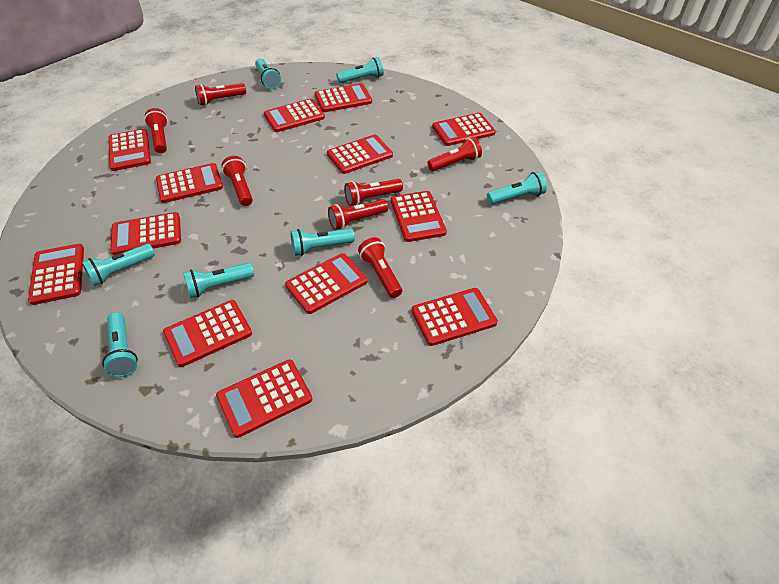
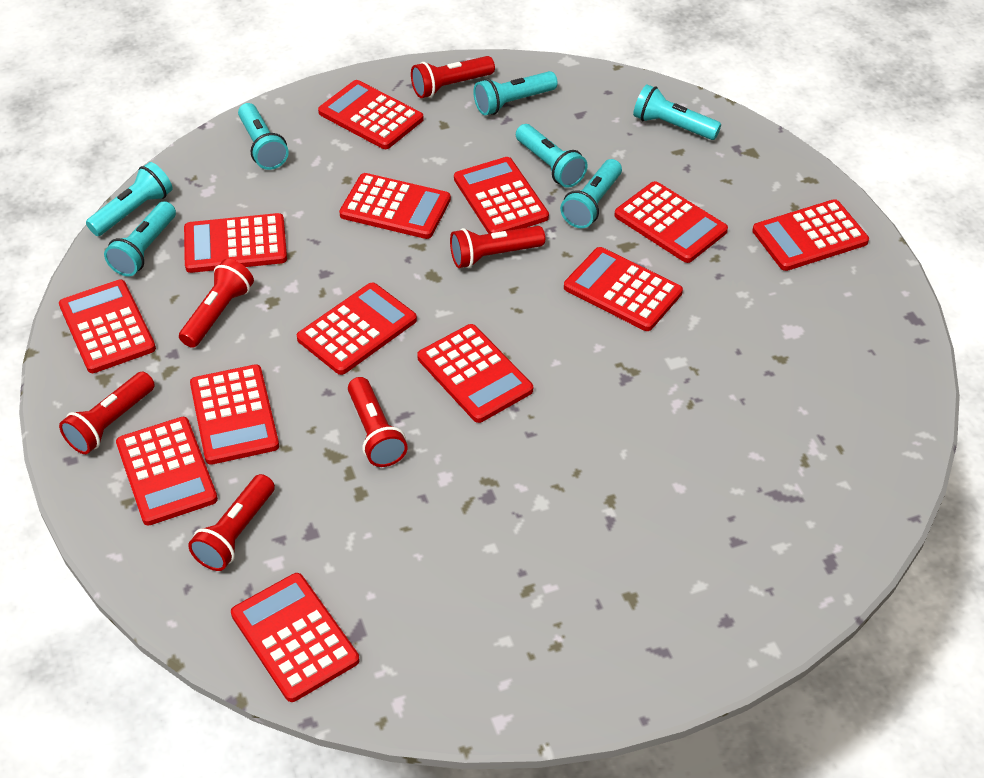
red flashlight: 7 -> 6

